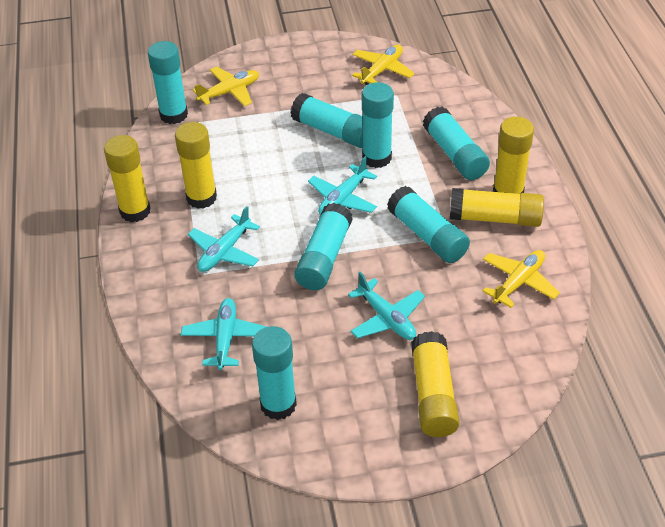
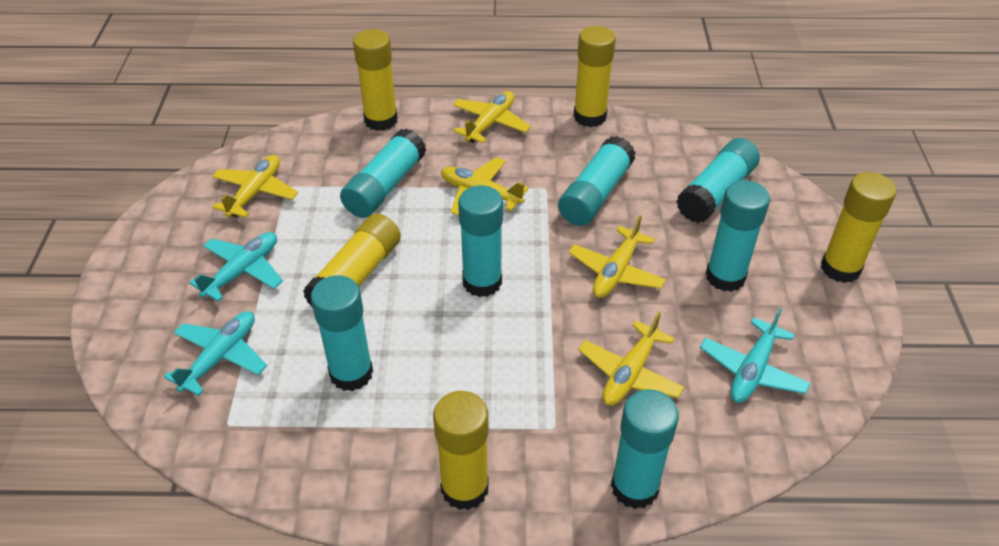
turquoise plane: 4 -> 3
yellow plane: 3 -> 5

